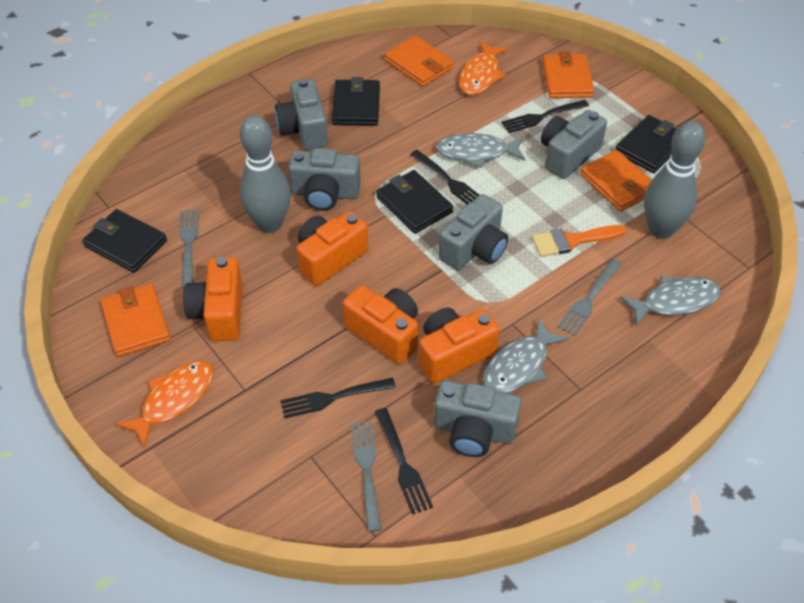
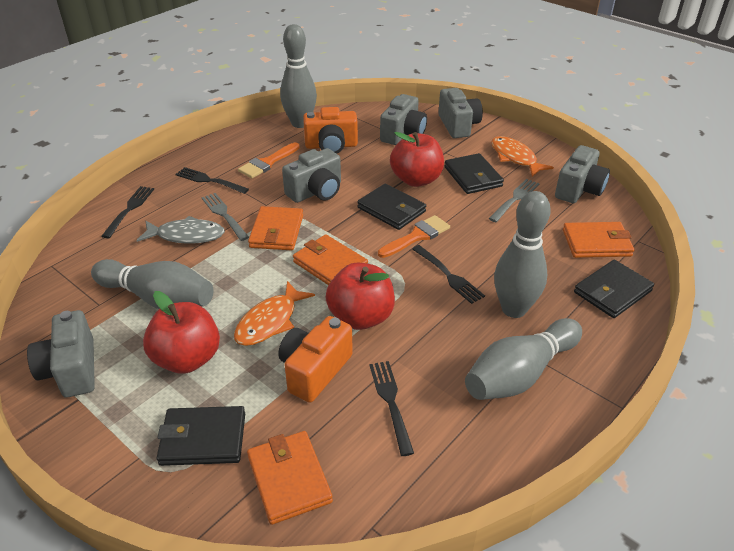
grey bowling pin: 2 -> 4
grey fish: 3 -> 1
grey fork: 3 -> 2
orange brush: 1 -> 2
orange camera: 4 -> 2
red apple: 0 -> 3

